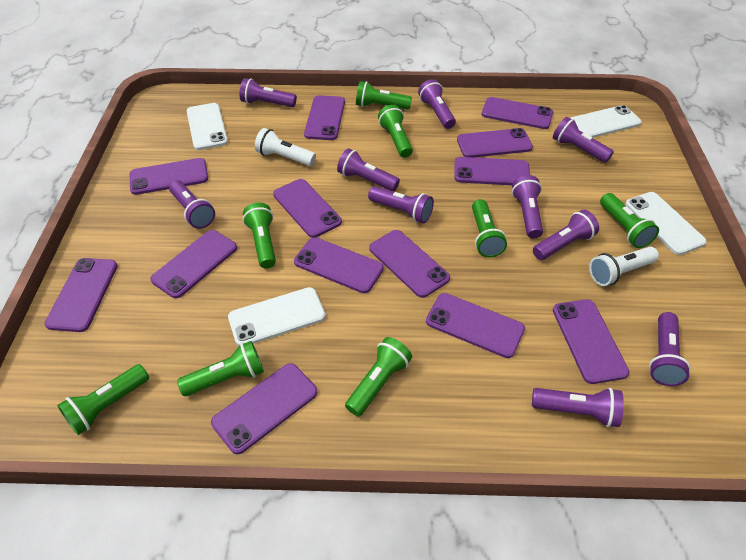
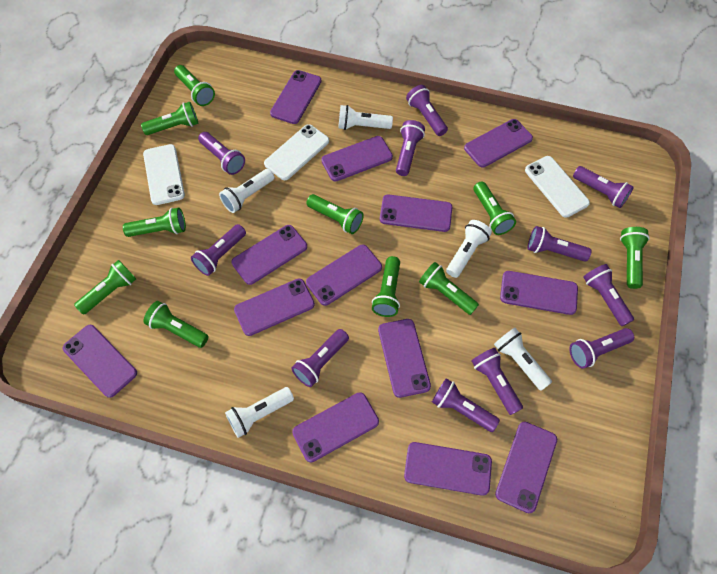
green flashlight: 8 -> 10
purple flashlight: 10 -> 11
white flashlight: 2 -> 5
white phone: 4 -> 3

